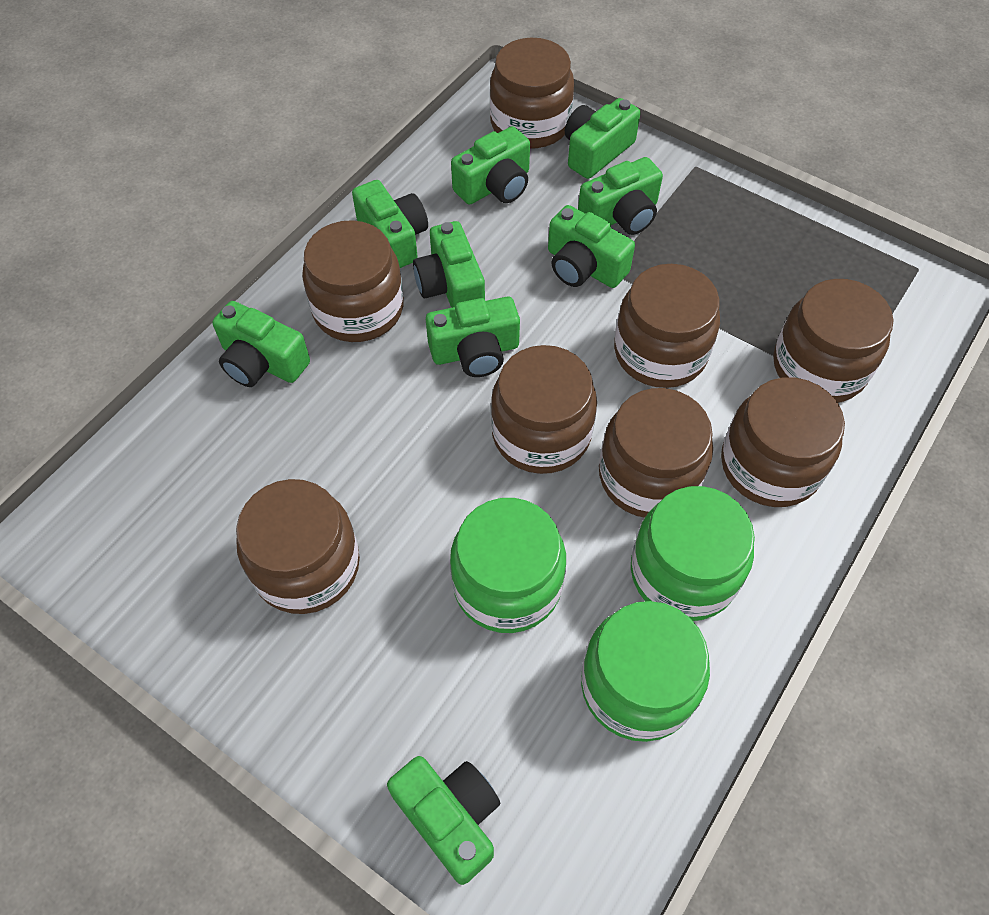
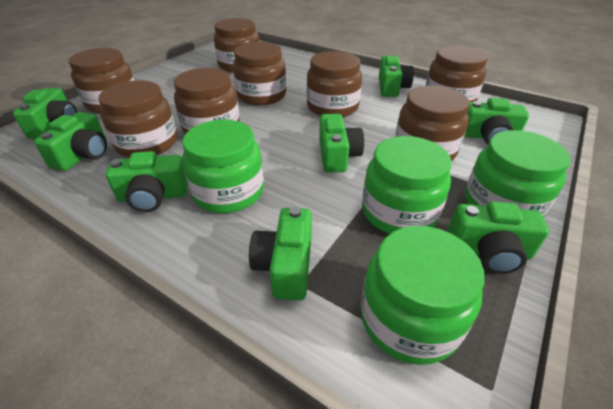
green camera: 9 -> 8
green jar: 3 -> 4

